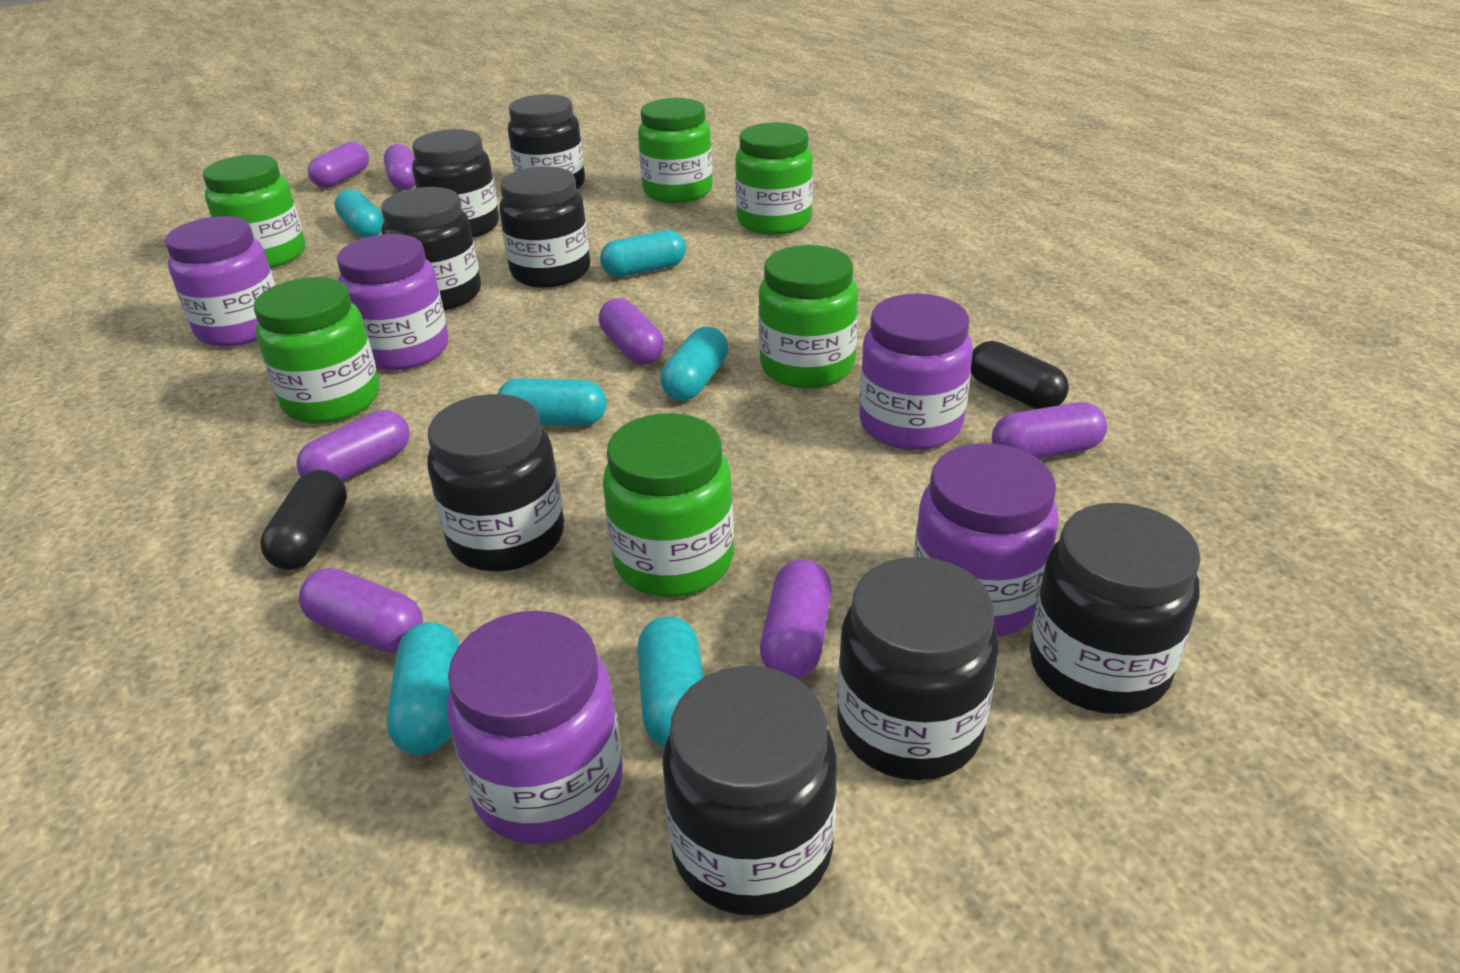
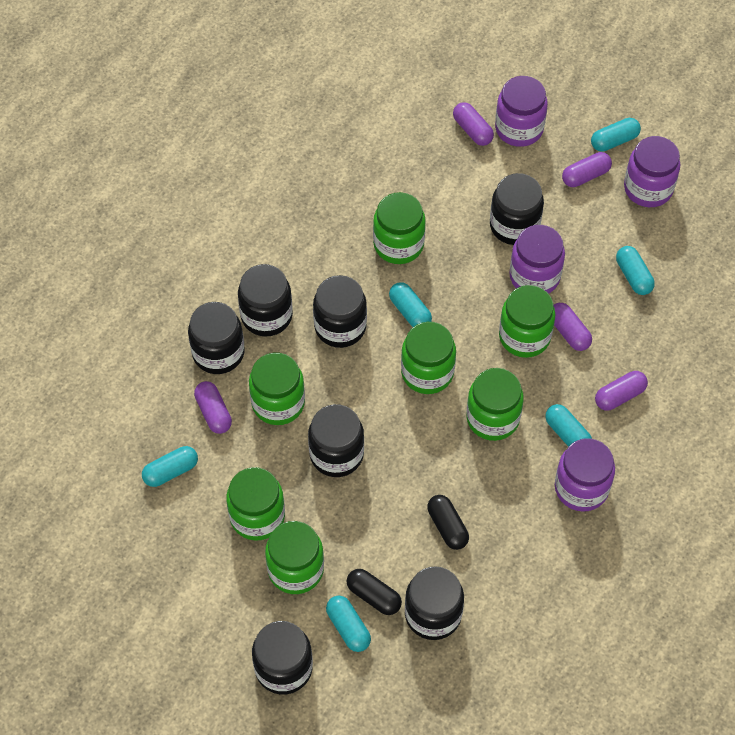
black jar: 8 -> 7
green jar: 6 -> 7
purple capsule: 7 -> 5
purple jar: 5 -> 4

